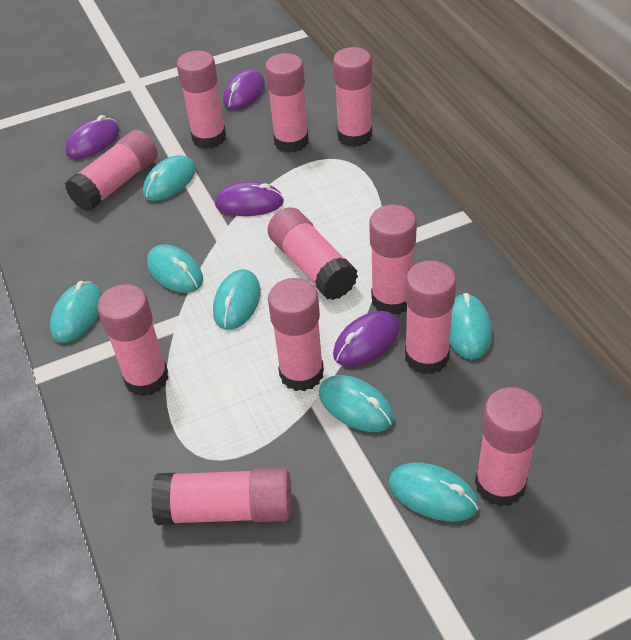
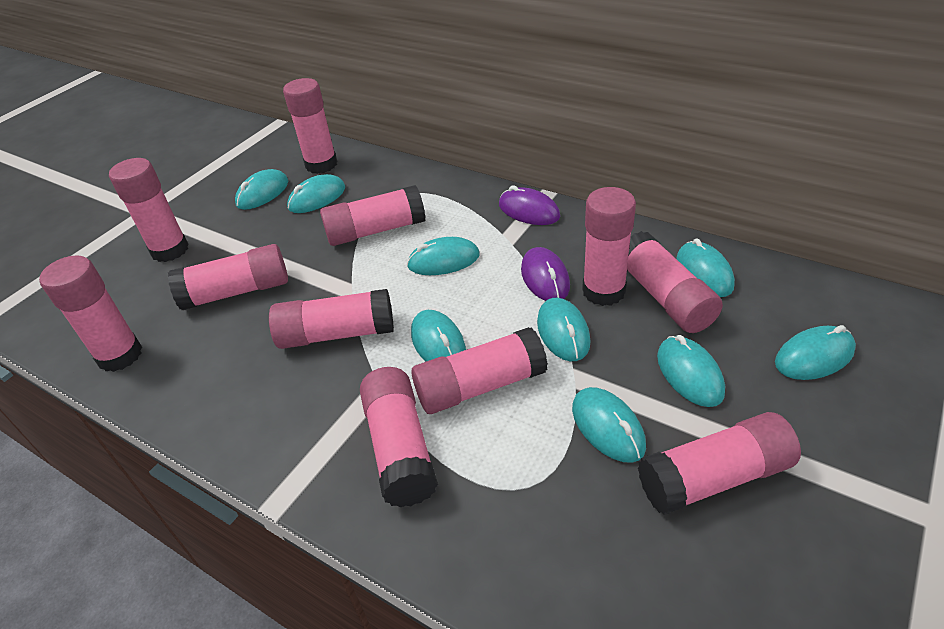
purple mouse: 4 -> 2
turquoise mouse: 7 -> 9

